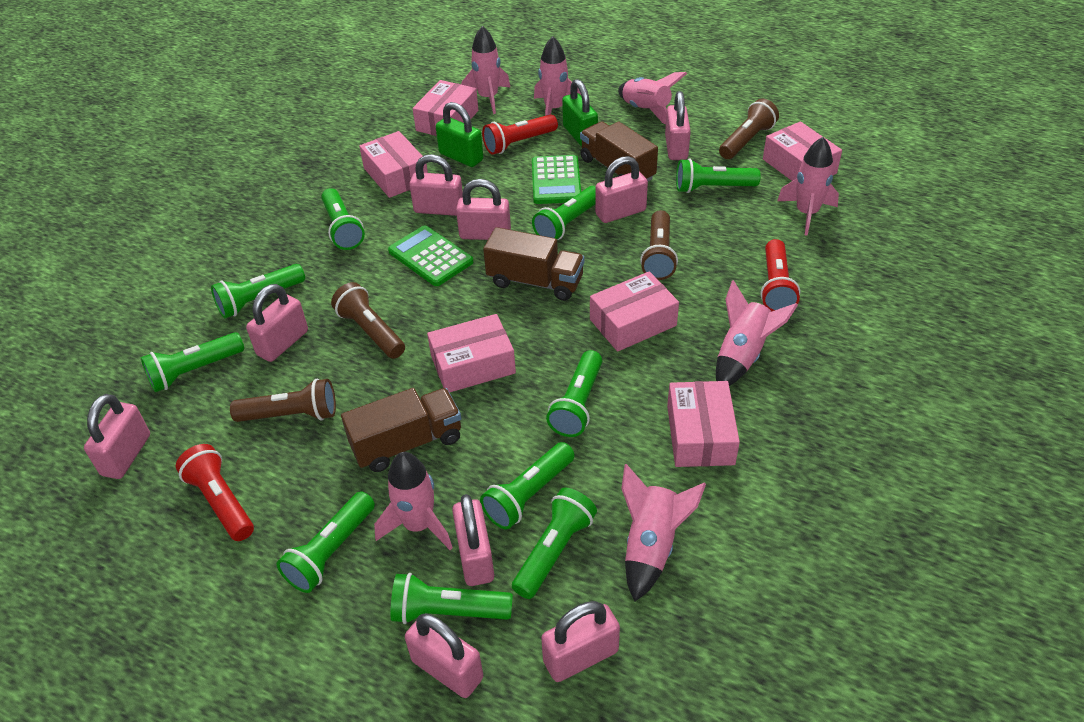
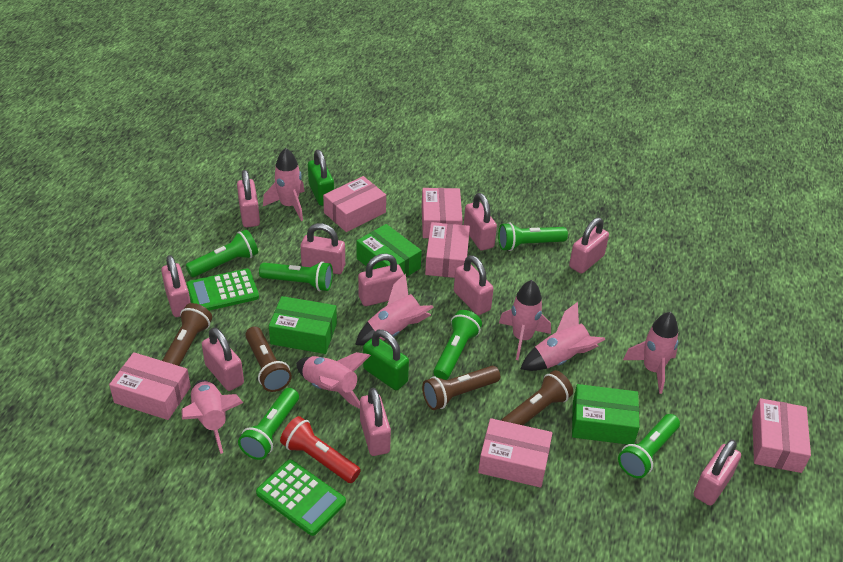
brown truck: 3 -> 0
green box: 0 -> 3
green flashlight: 10 -> 6
pink padlock: 9 -> 10
red flashlight: 3 -> 1

